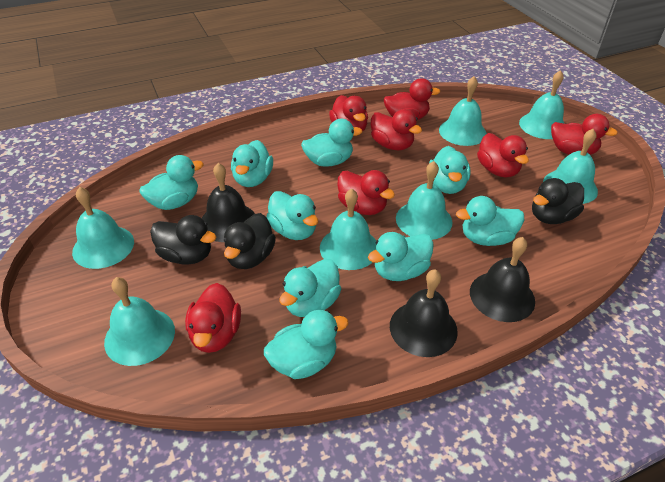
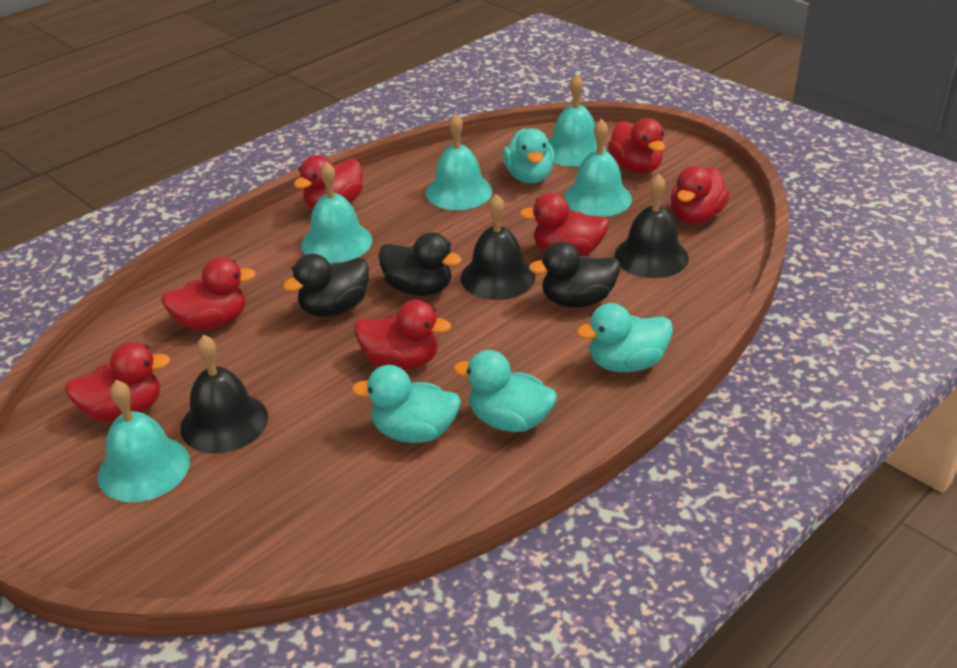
turquoise bell: 7 -> 5
turquoise duck: 9 -> 4

